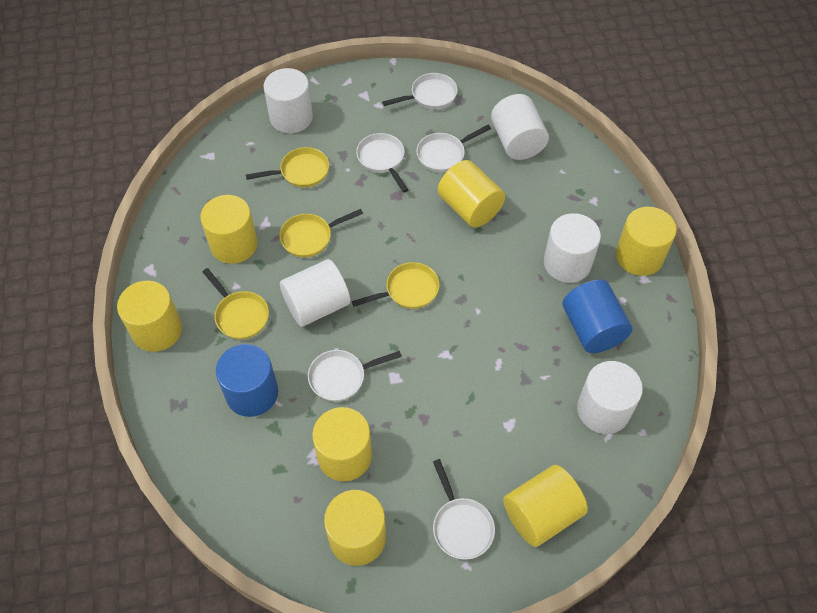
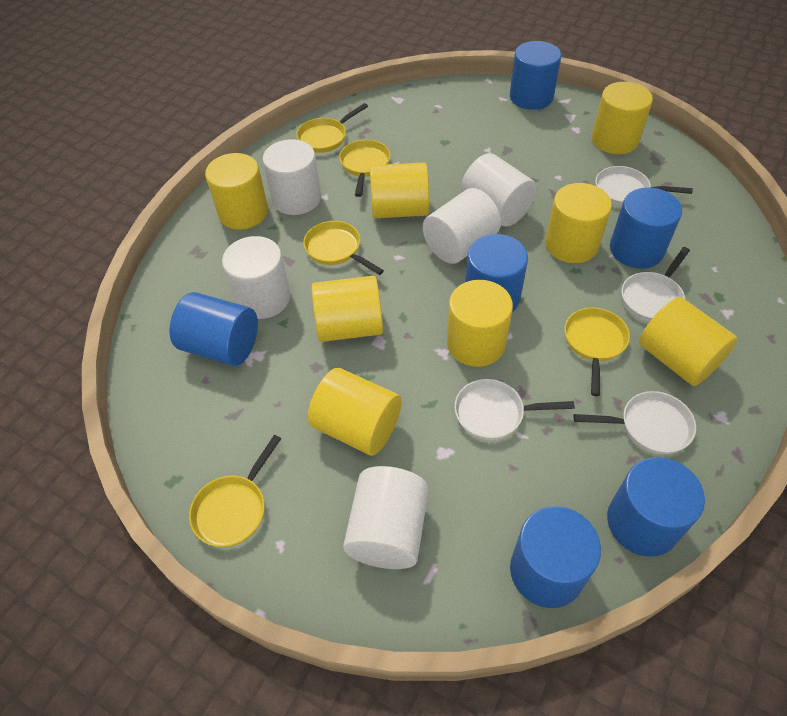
blue cylinder: 2 -> 6
white pan: 5 -> 4
yellow cylinder: 7 -> 8
yellow pan: 4 -> 5

